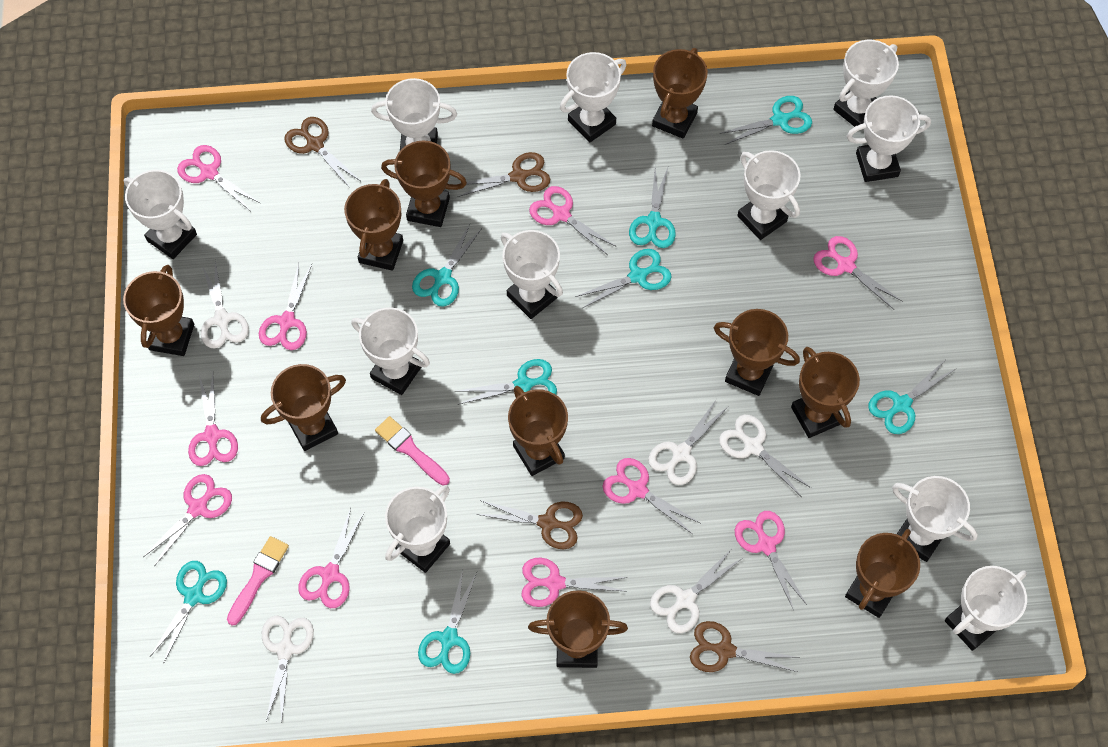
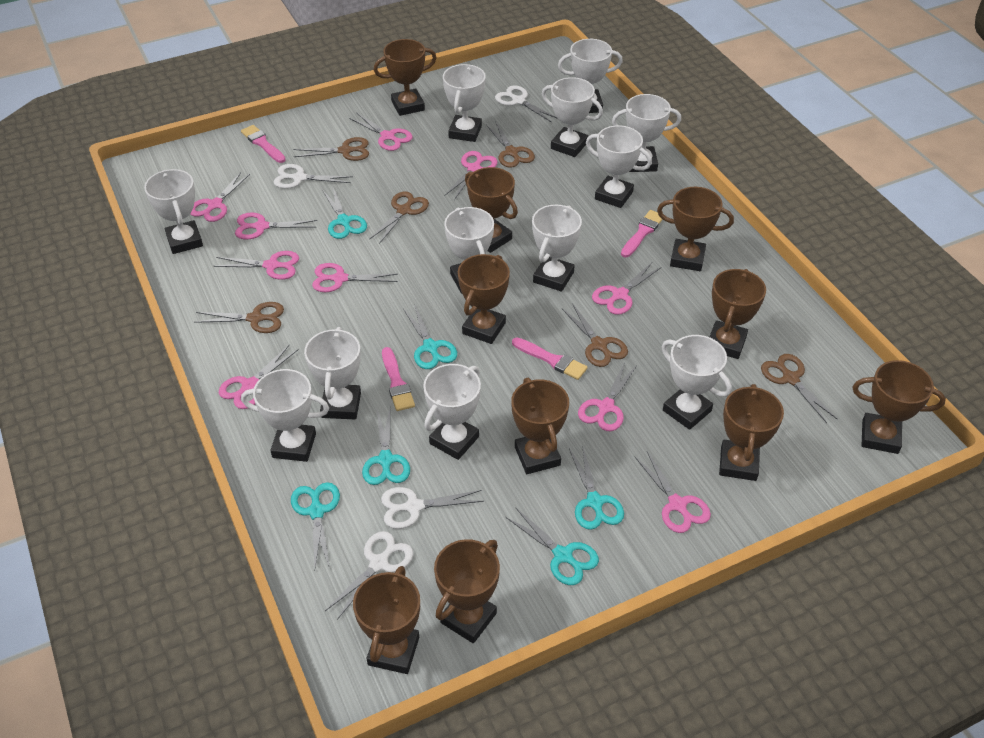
brown scissors: 4 -> 6
pink brush: 2 -> 4
turquoise scissors: 8 -> 6
white scissors: 5 -> 4
white trophy: 11 -> 12

